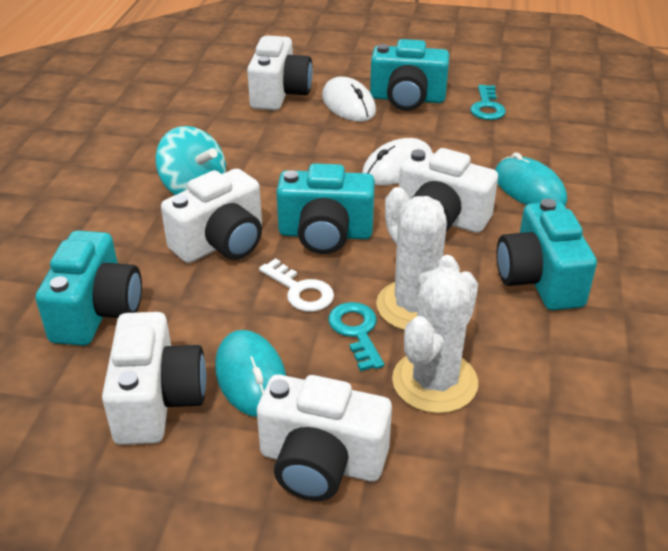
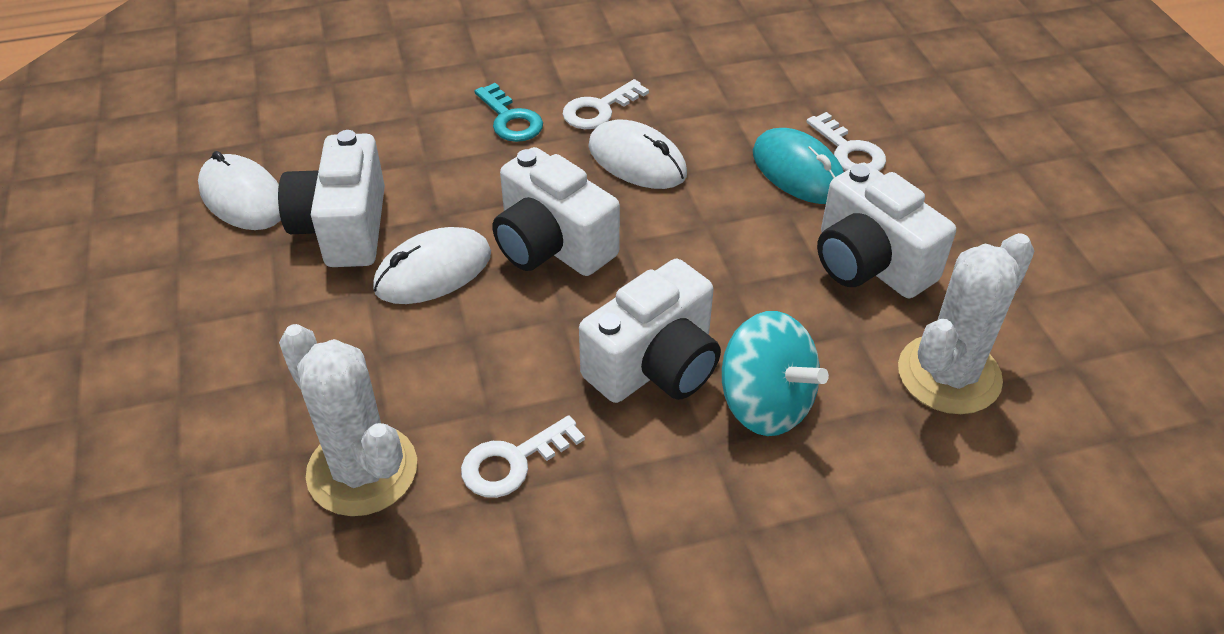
turquoise camera: 4 -> 0
turquoise key: 2 -> 1
turquoise mouse: 2 -> 1
white camera: 5 -> 4
white key: 1 -> 3
white mouse: 2 -> 3

